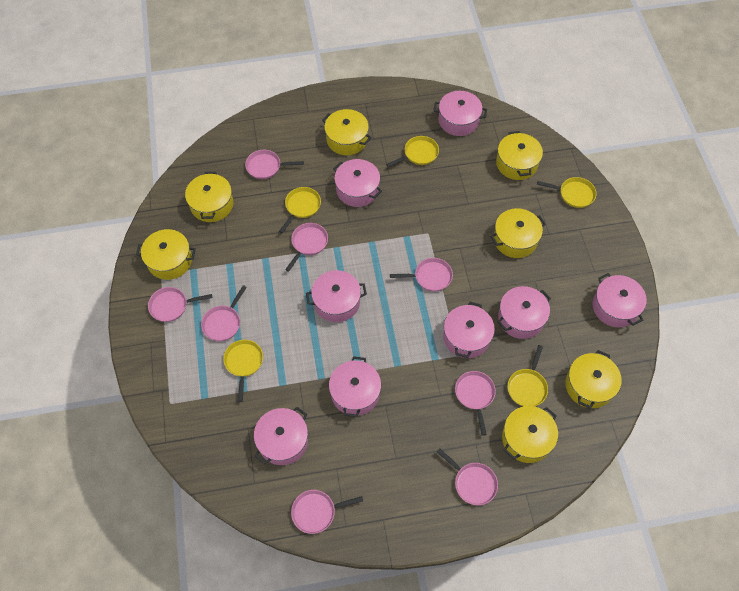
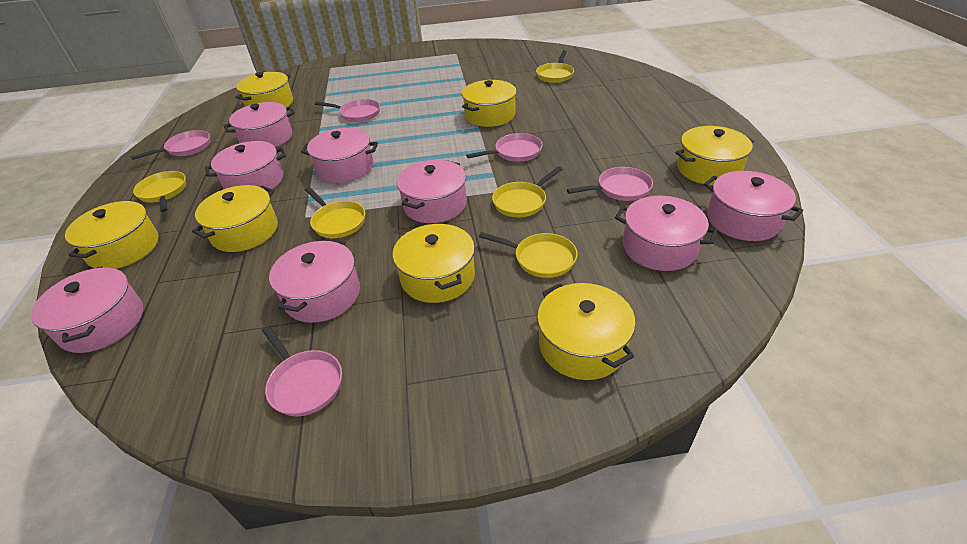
pink pan: 8 -> 5

